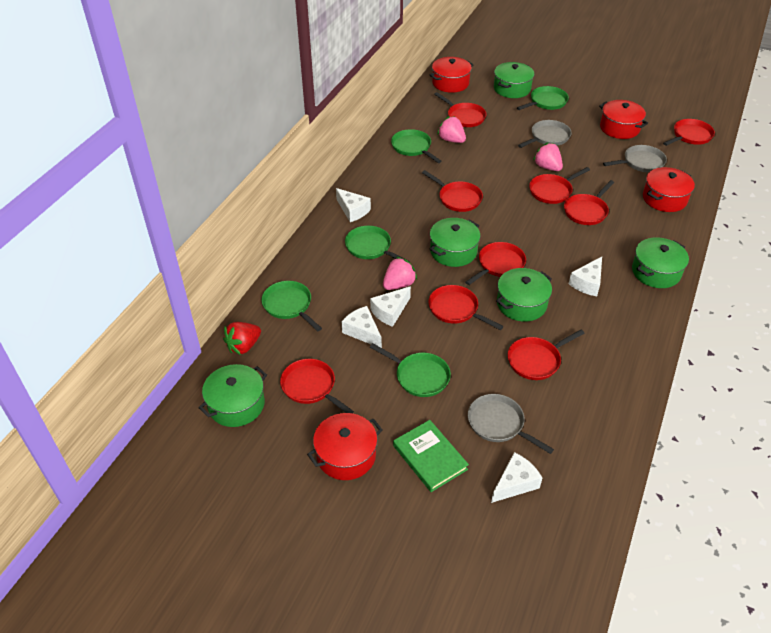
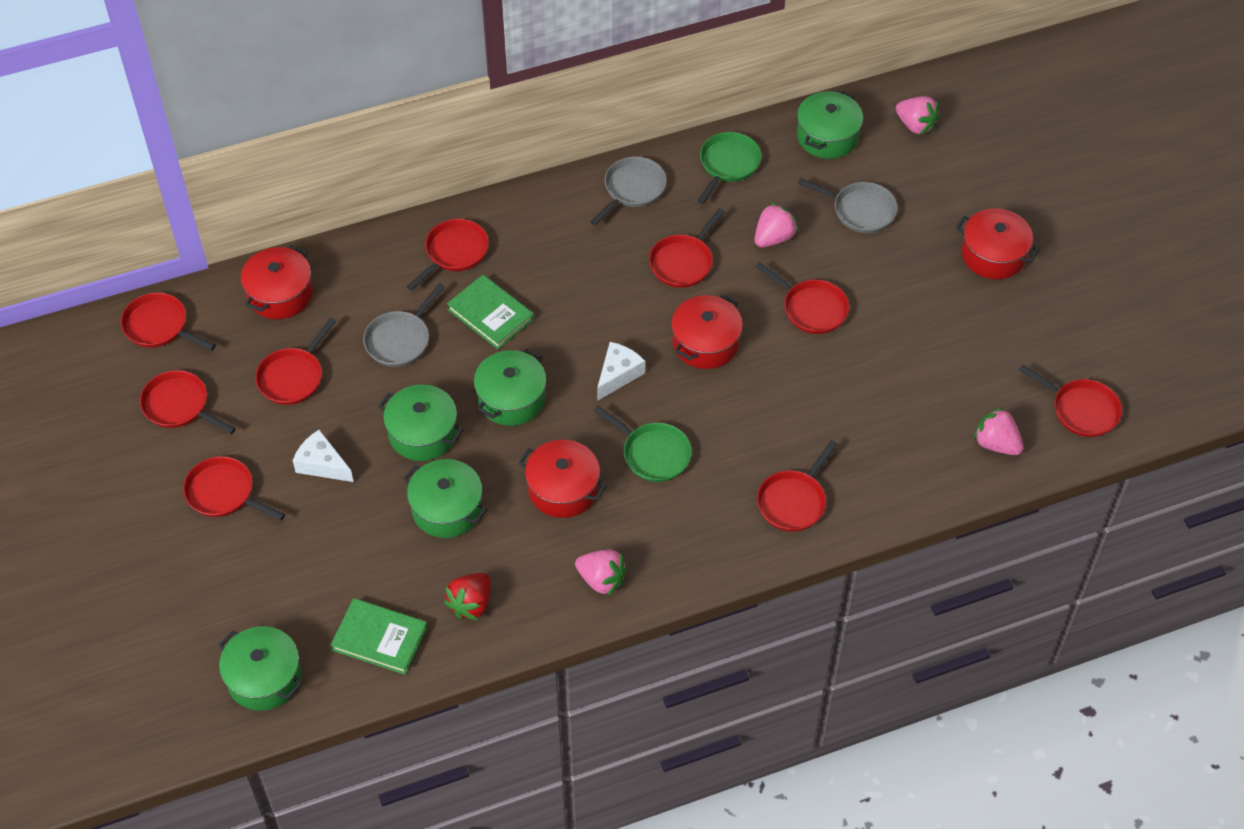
green book: 1 -> 2
green pan: 5 -> 2
pink strawberry: 3 -> 4
white cheese: 5 -> 2

